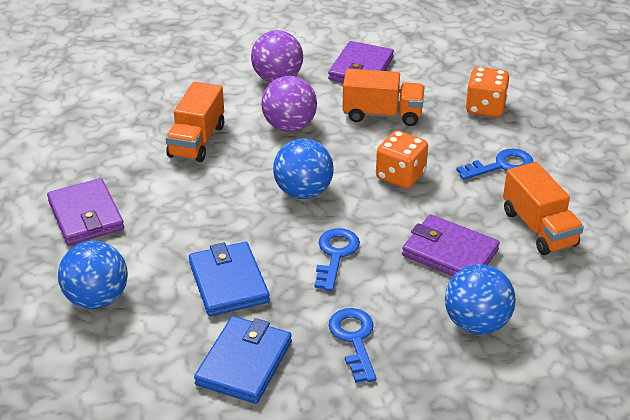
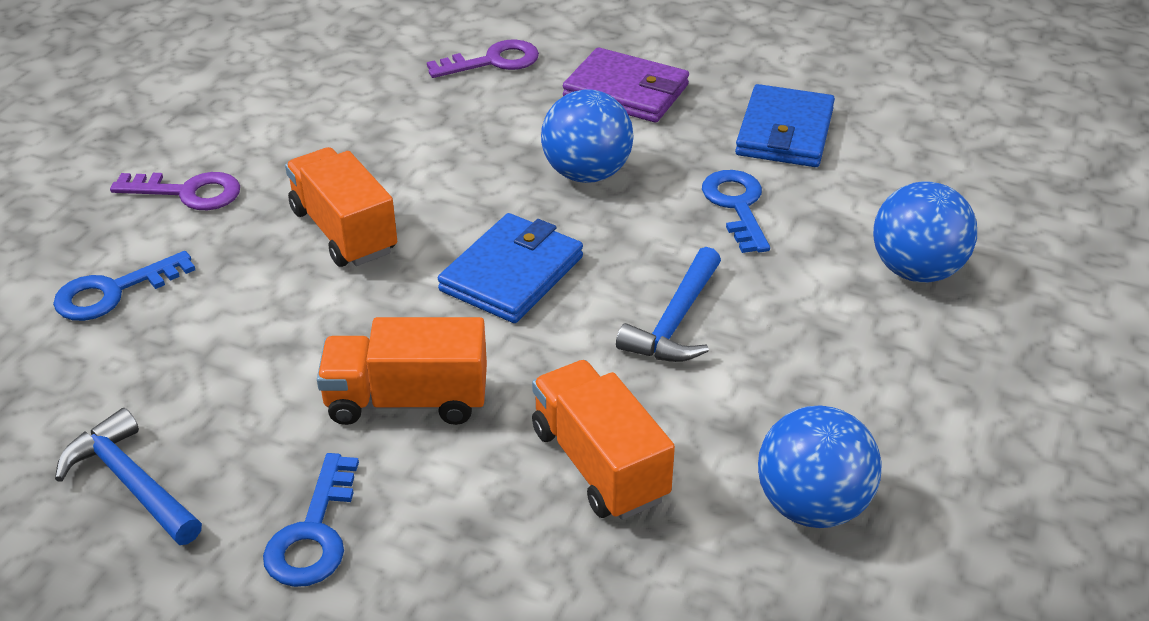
blue hammer: 0 -> 2
orange dice: 2 -> 0
purple ball: 2 -> 0
purple key: 0 -> 2
purple wallet: 3 -> 1

